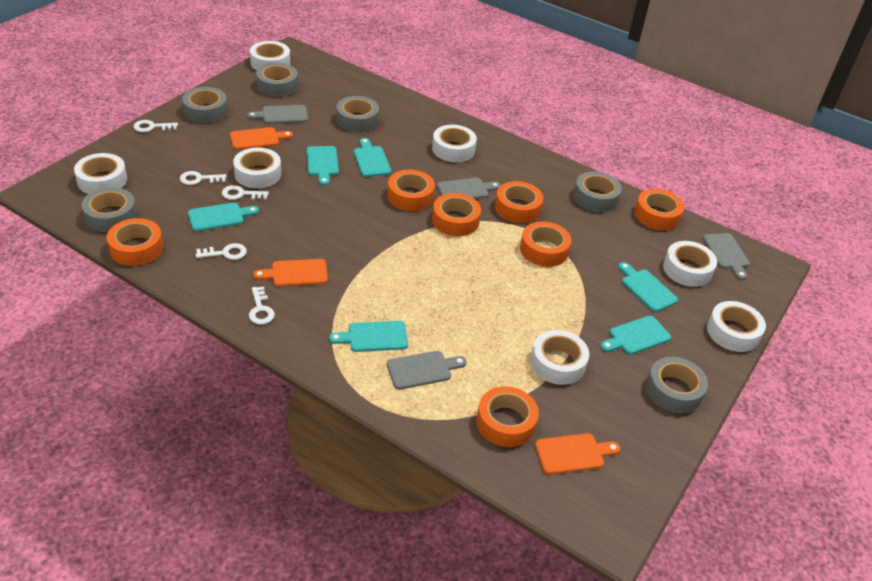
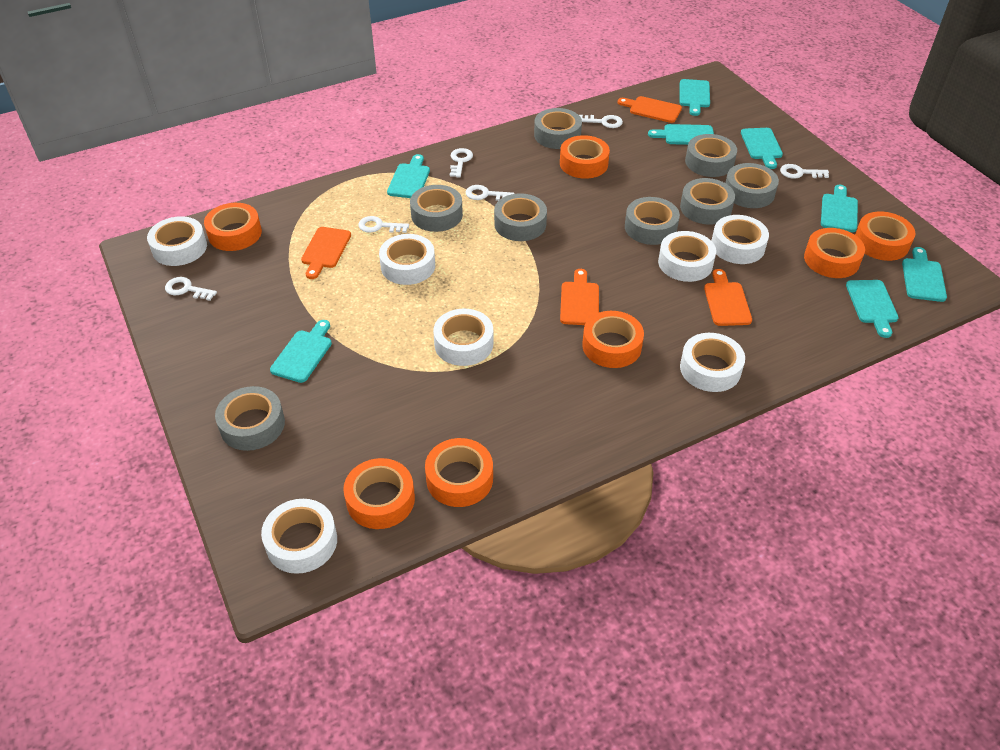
grey cutting board: 4 -> 0
grey tape: 6 -> 8
orange cutting board: 3 -> 4
turquoise cutting board: 6 -> 8
white key: 5 -> 6

